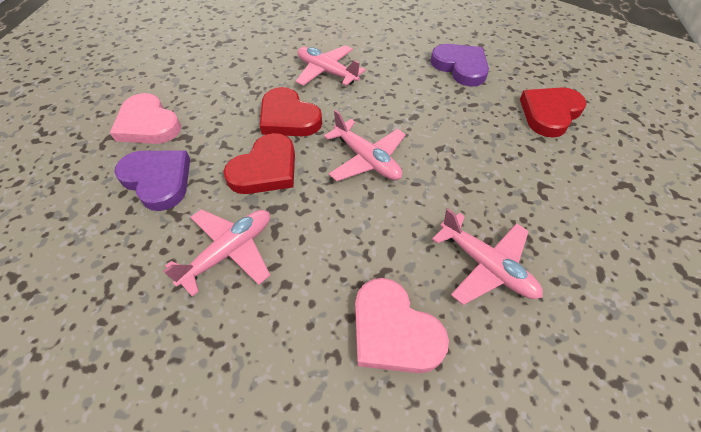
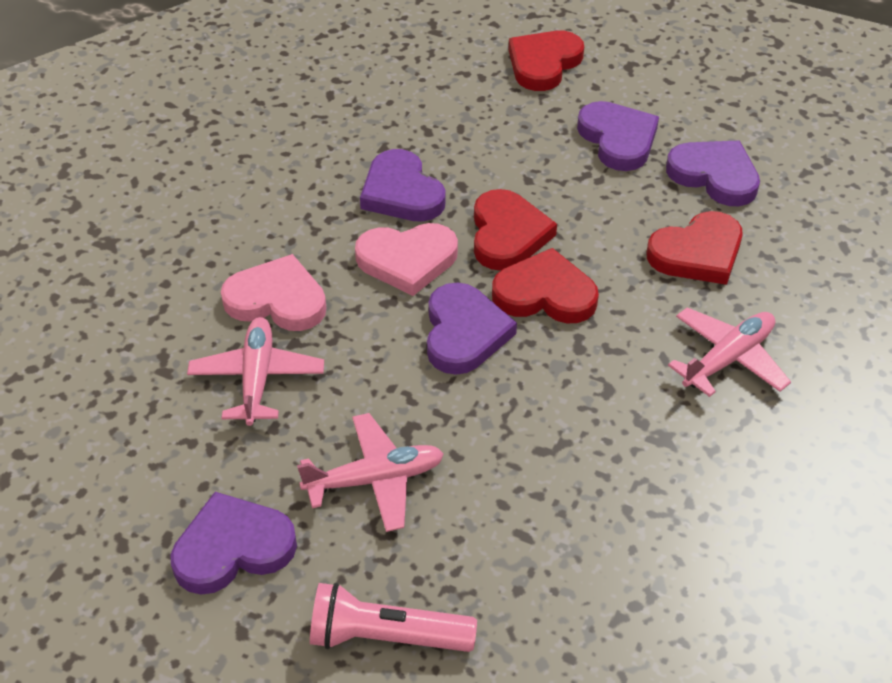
pink flashlight: 0 -> 1
pink plane: 4 -> 3
purple heart: 2 -> 5
red heart: 3 -> 4

